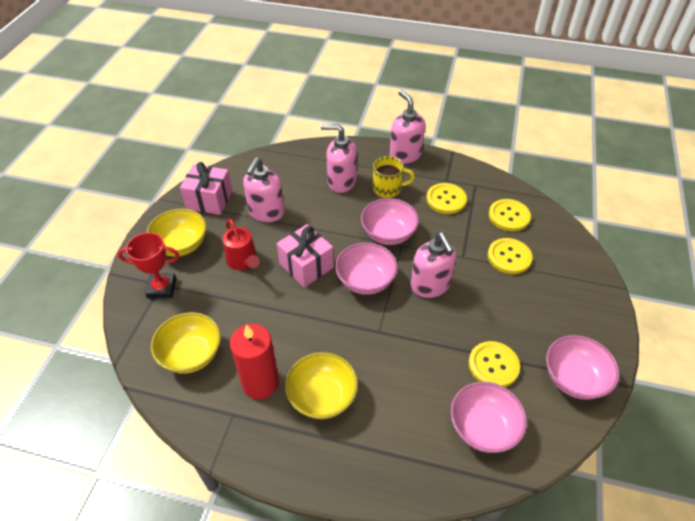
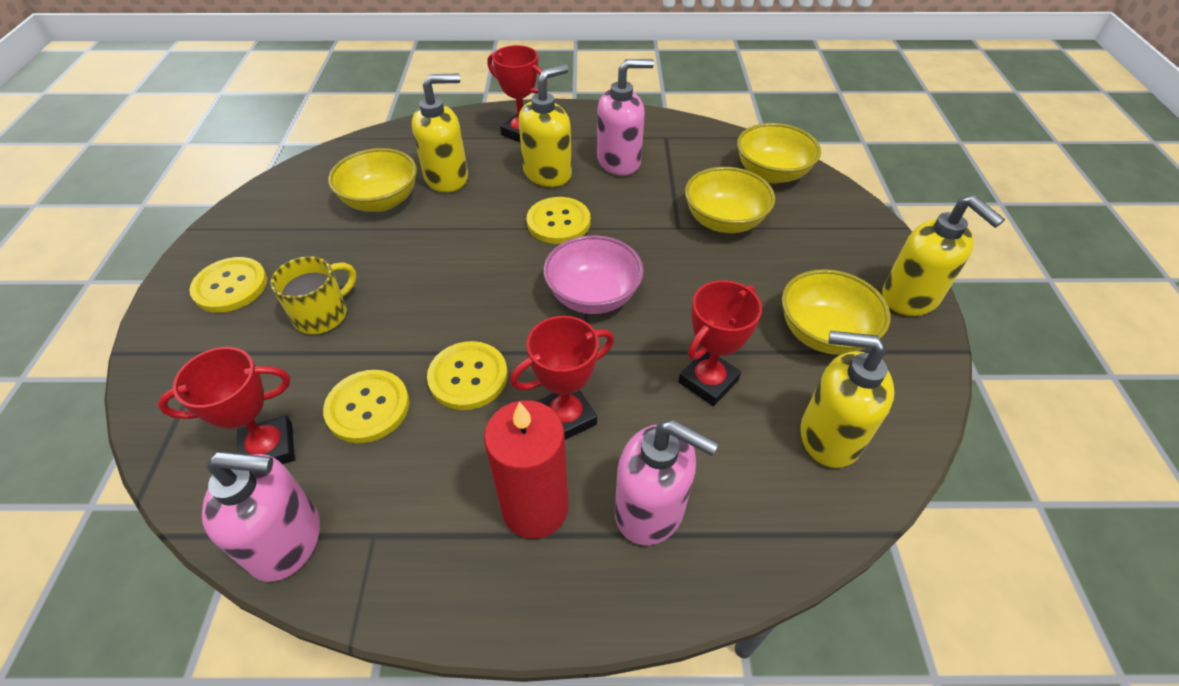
pink bowl: 4 -> 1
pink gift: 2 -> 0
pink soap dispenser: 4 -> 3
red trophy: 1 -> 4
red watering can: 1 -> 0
yellow bowl: 3 -> 4
yellow soap dispenser: 0 -> 4

